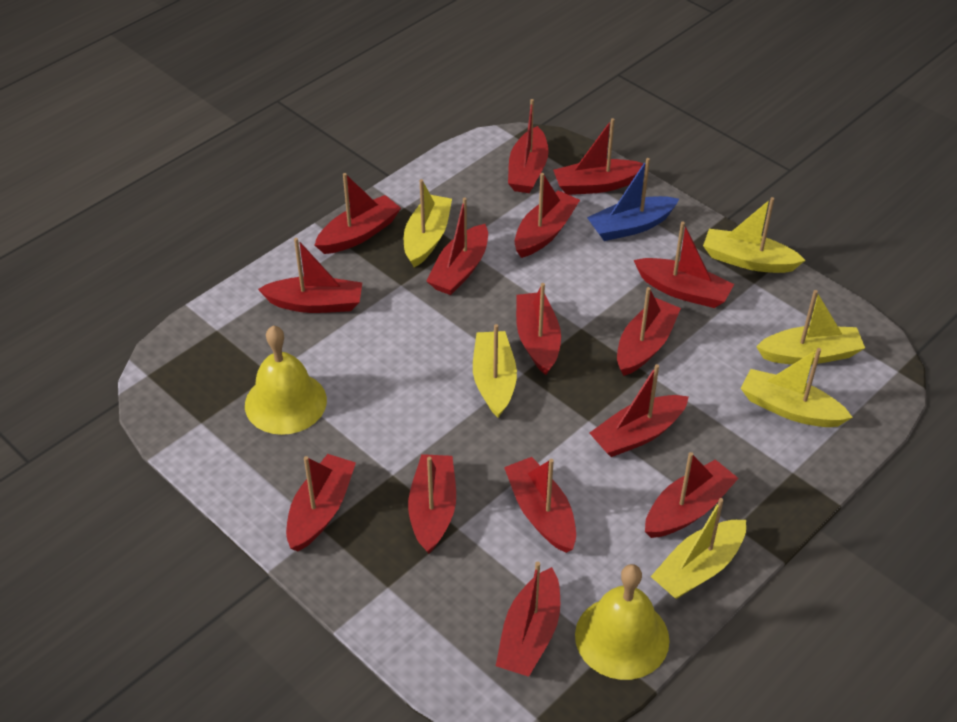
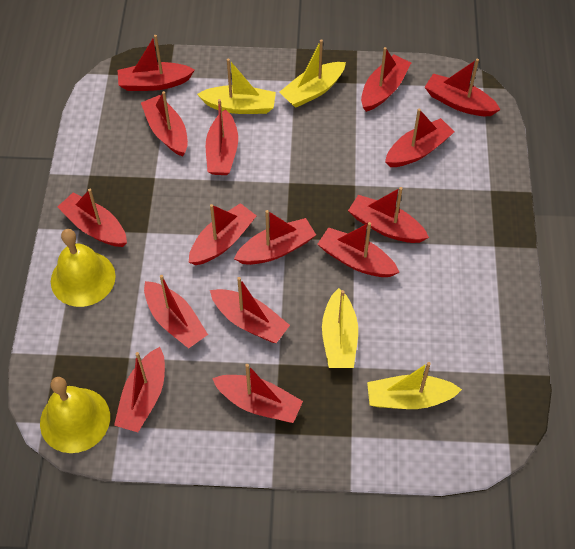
blue boat: 1 -> 0
yellow boat: 6 -> 4

